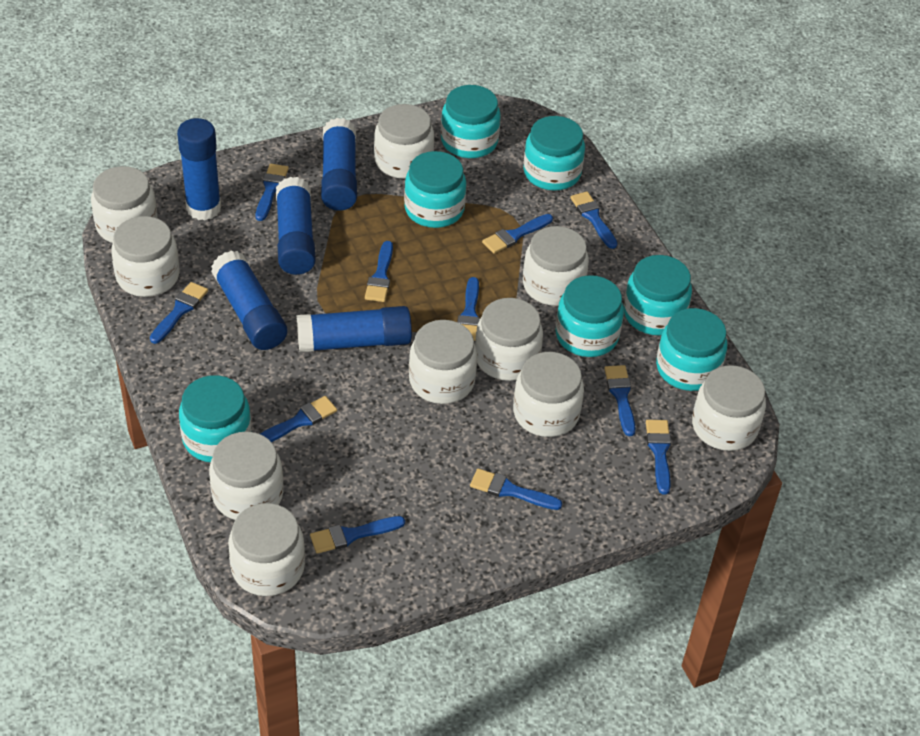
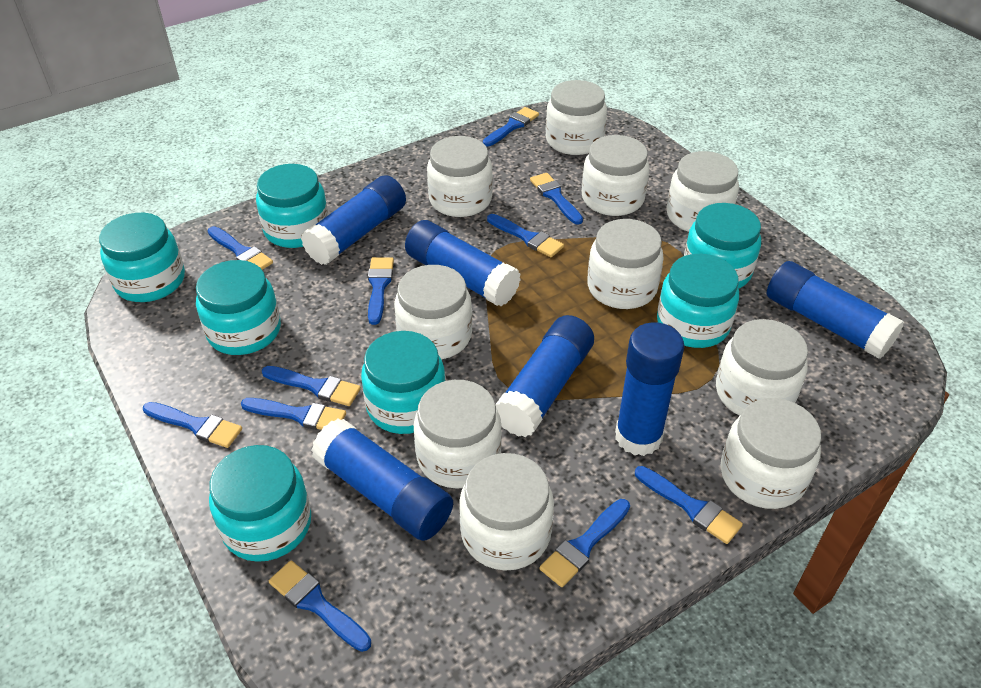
blue glue stick: 5 -> 6

